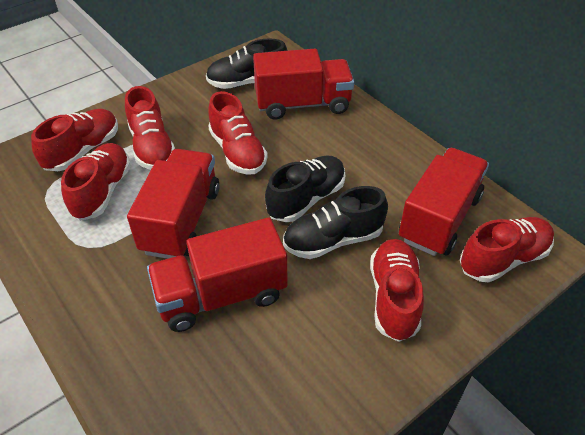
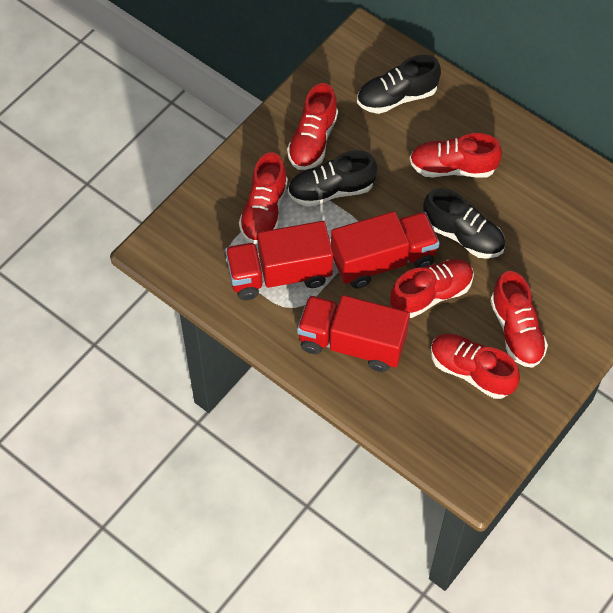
red truck: 4 -> 3

